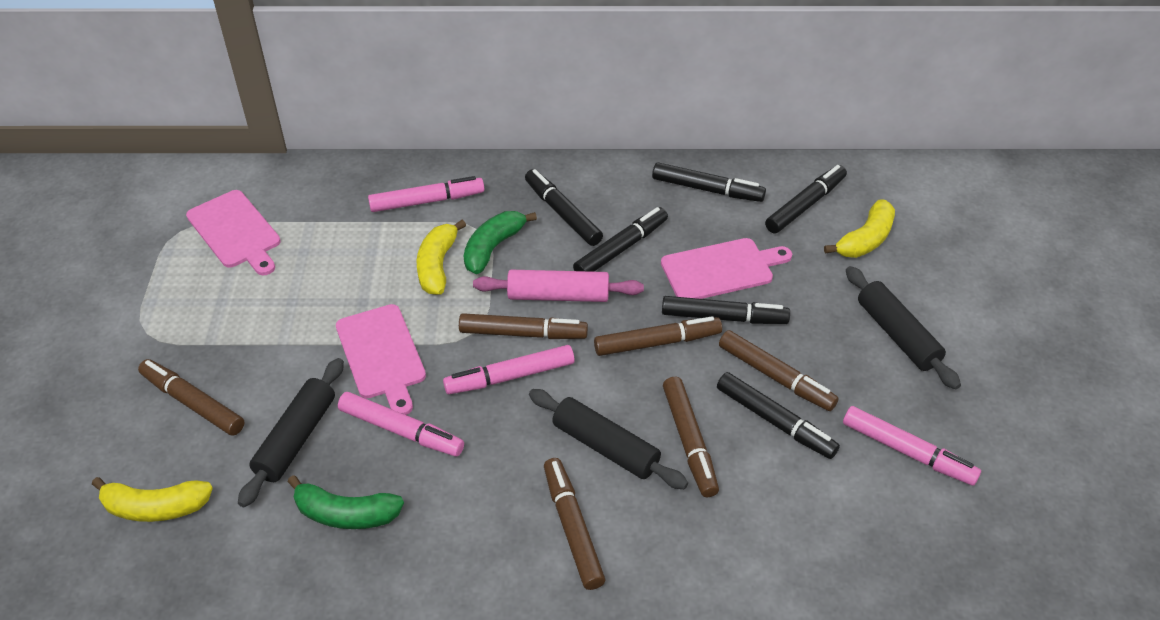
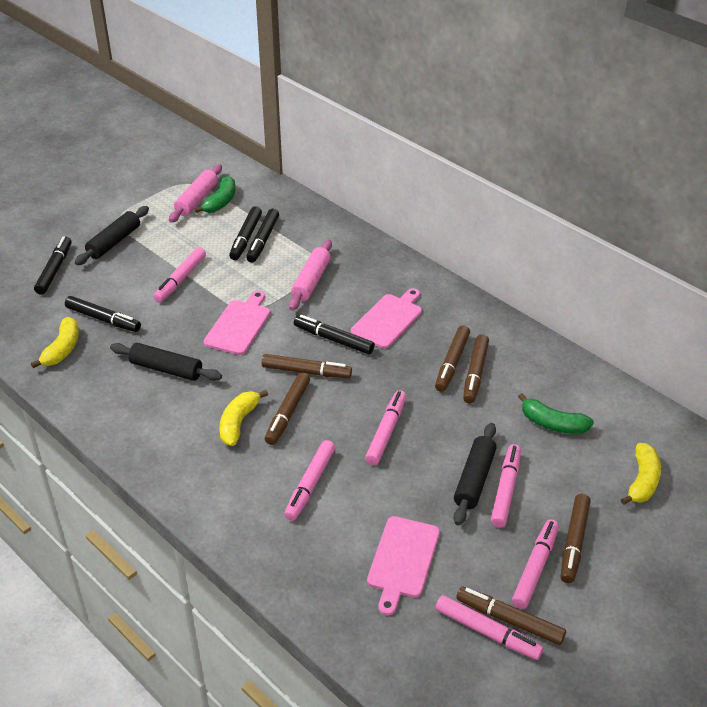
black marker: 6 -> 5
pink marker: 4 -> 6
pink rolling pin: 1 -> 2

